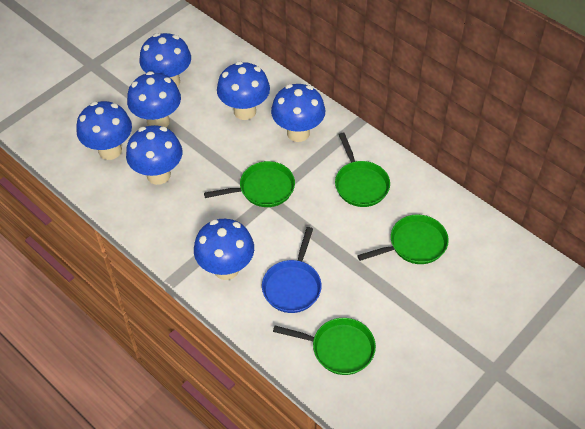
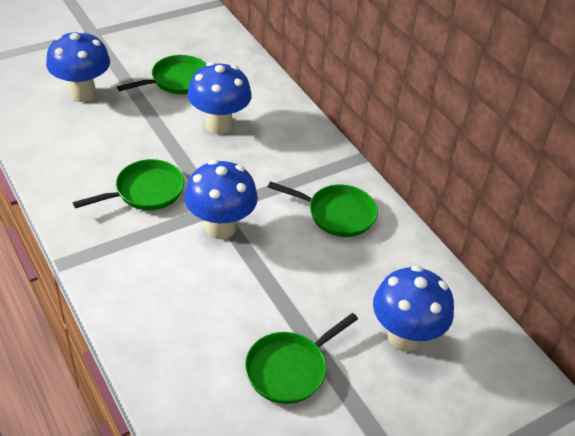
blue mushroom: 7 -> 4
blue pan: 1 -> 0

